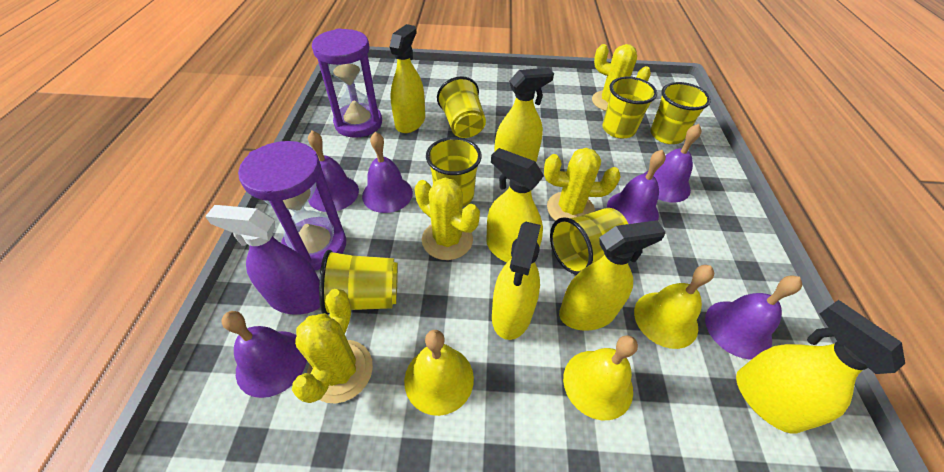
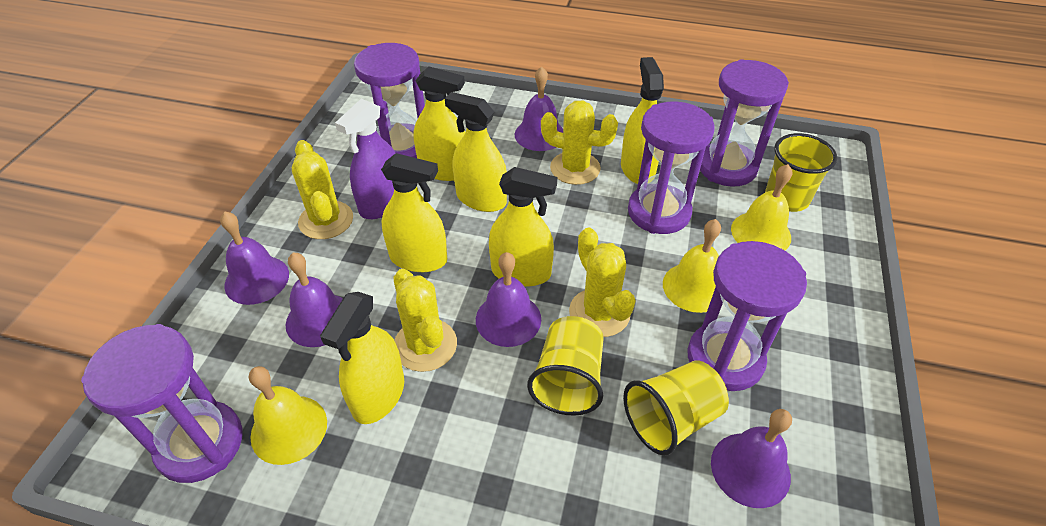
purple bell: 6 -> 5
purple hourglass: 2 -> 5
yellow cup: 6 -> 3

